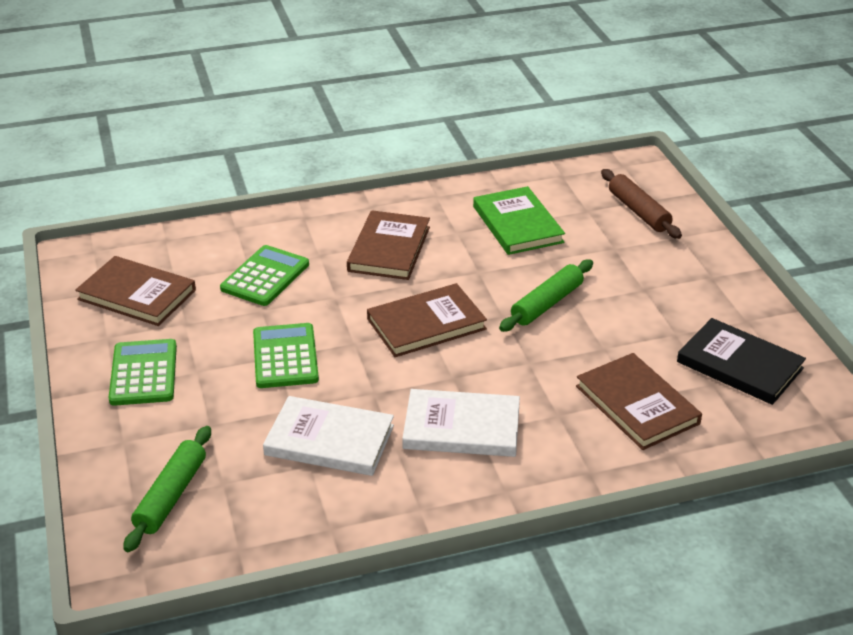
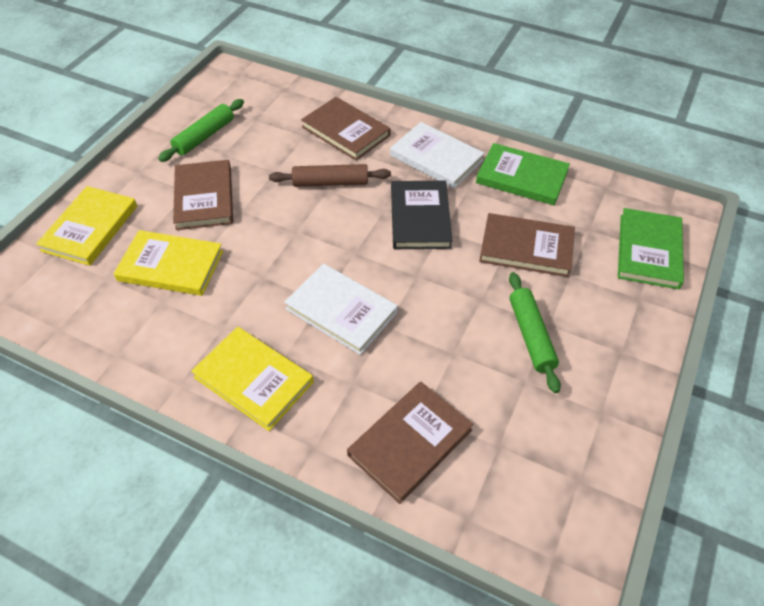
green book: 1 -> 2
green calculator: 3 -> 0
yellow book: 0 -> 3

